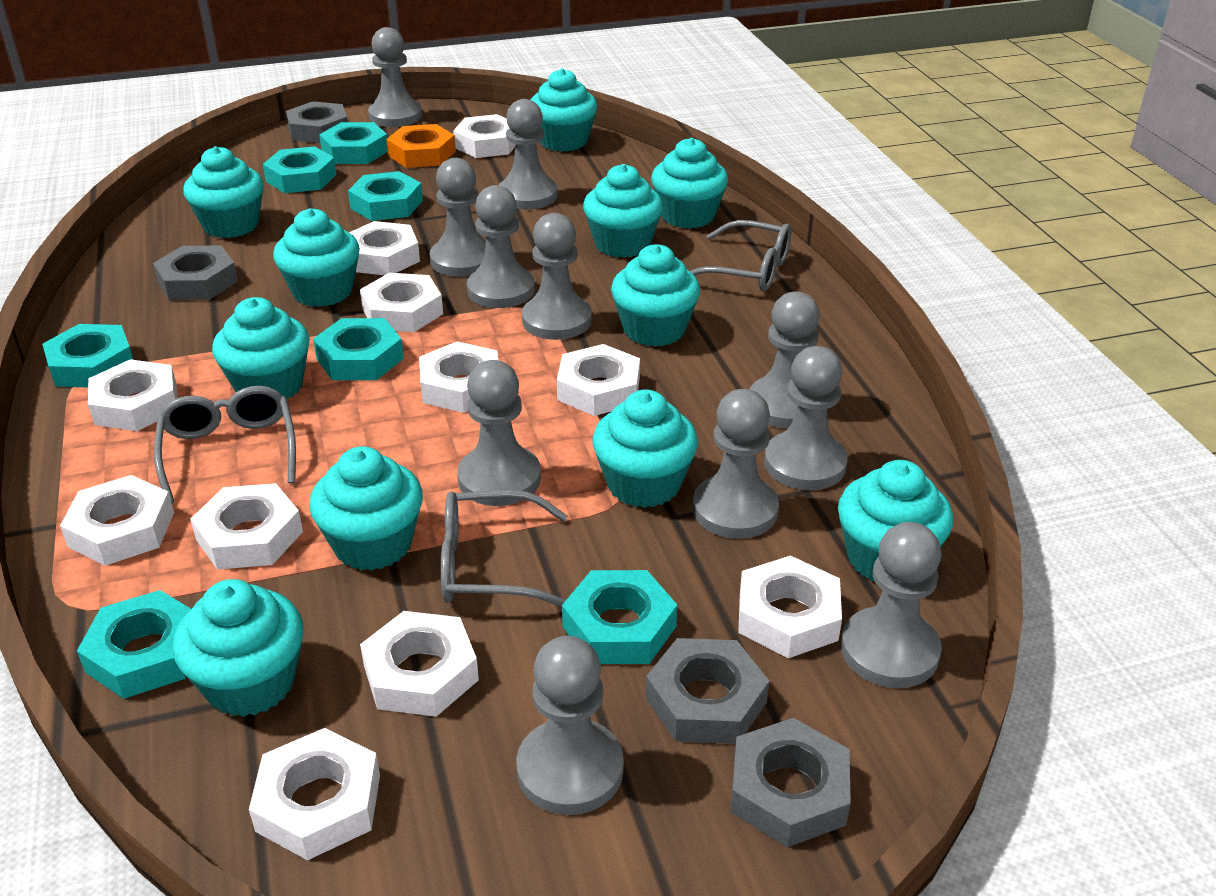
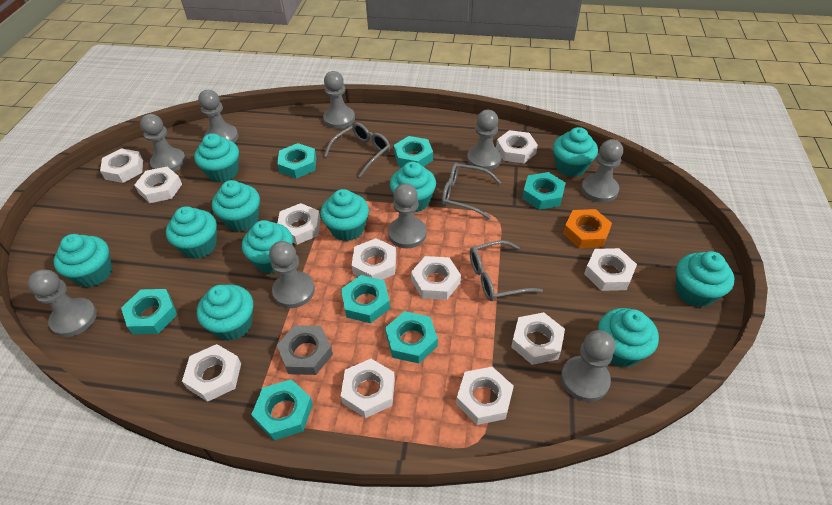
grey nut: 4 -> 1
grey pawn: 11 -> 9

